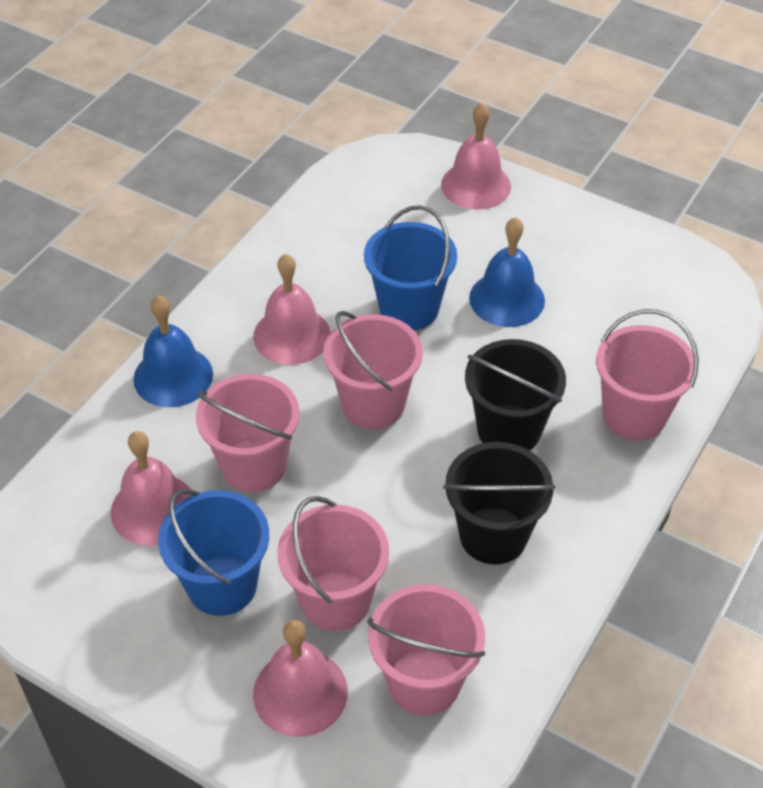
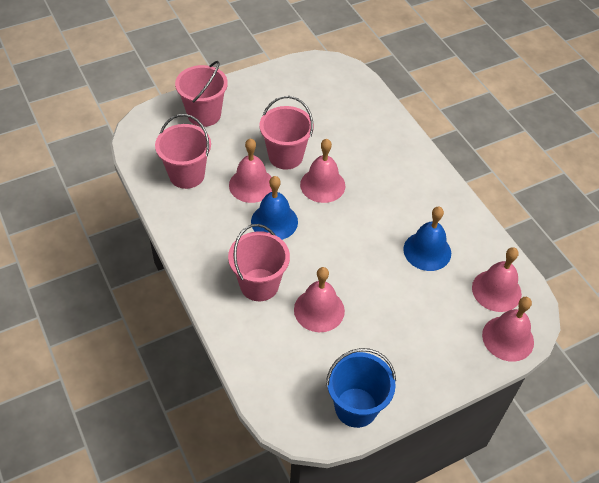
black bucket: 2 -> 0
blue bucket: 2 -> 1
pink bell: 4 -> 5
pink bucket: 5 -> 4

